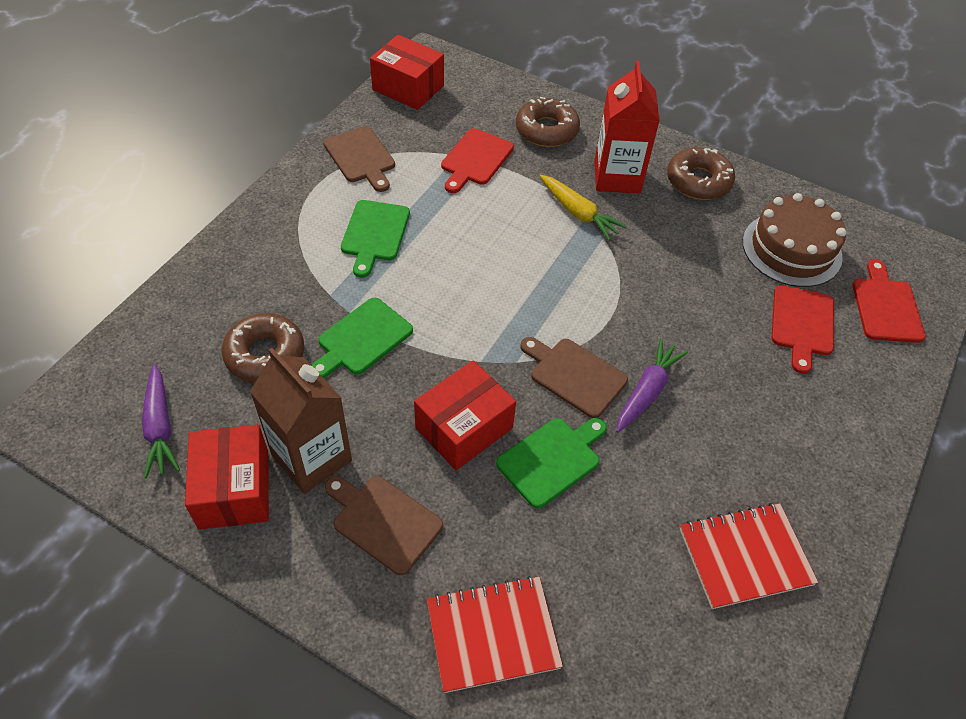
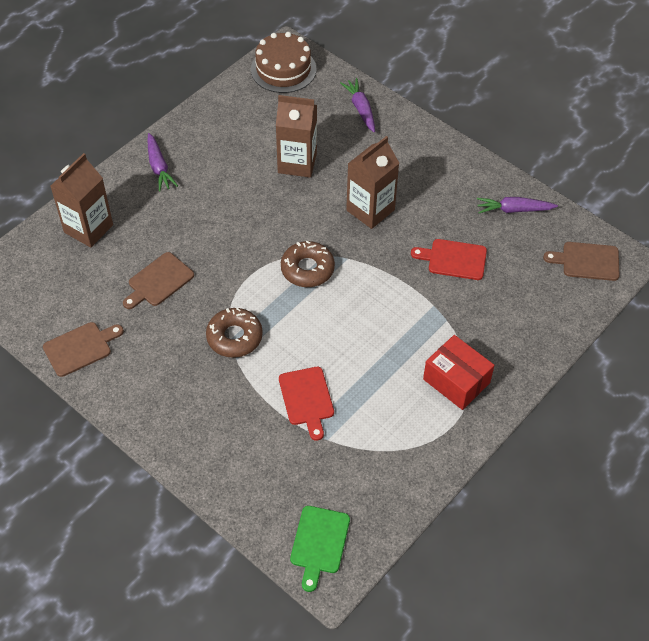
brown carton: 1 -> 3
brown donut: 3 -> 2
green cutting board: 3 -> 1
purple carrot: 2 -> 3
red box: 3 -> 1
red carton: 1 -> 0
red cutting board: 3 -> 2
red notebook: 2 -> 0
yellow carrot: 1 -> 0

